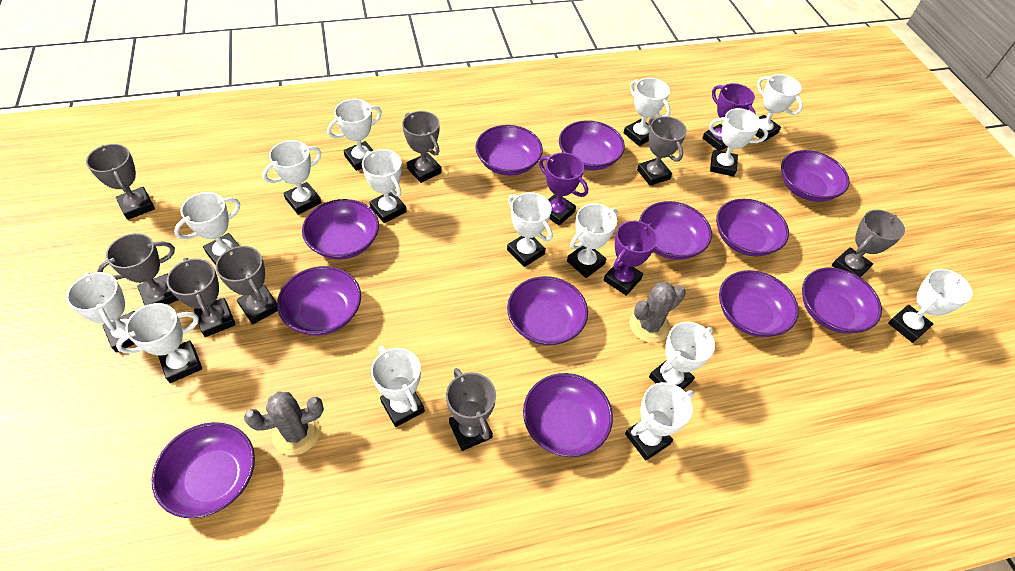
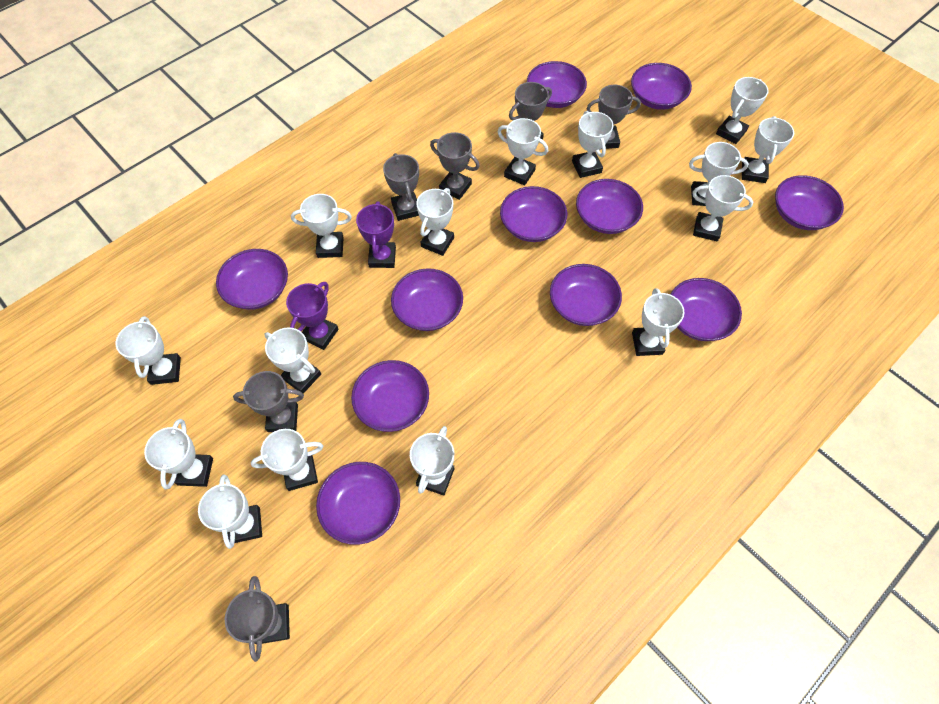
grey cactus: 2 -> 0
grey trophy: 8 -> 6
purple bowl: 12 -> 11
purple trophy: 3 -> 2

